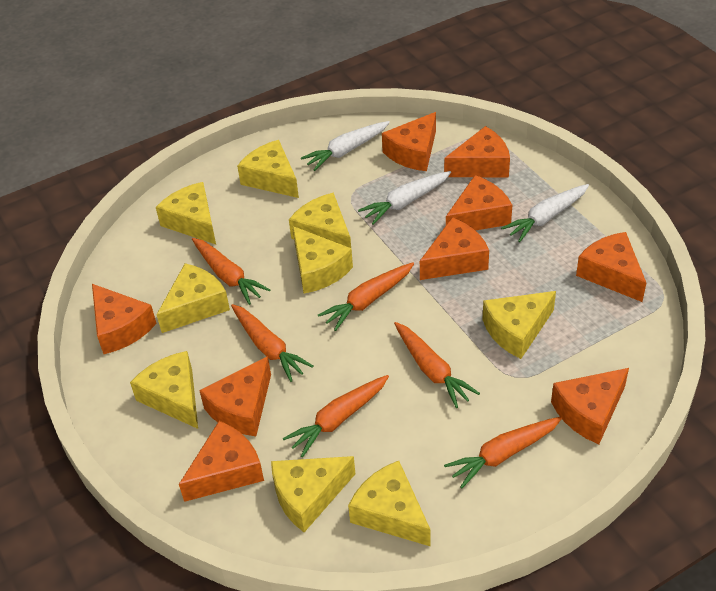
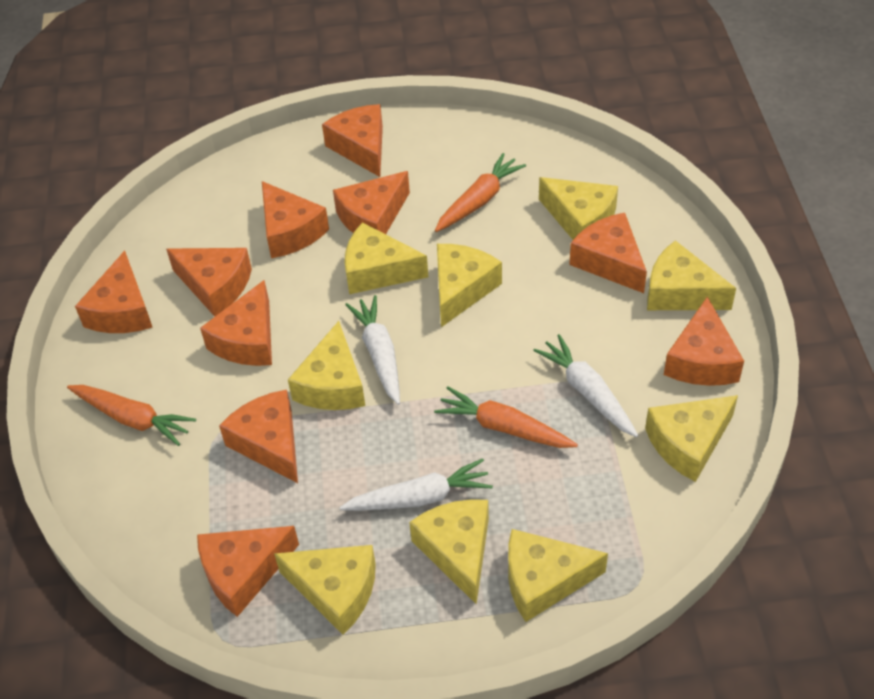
orange carrot: 6 -> 3
orange cheese: 9 -> 10

